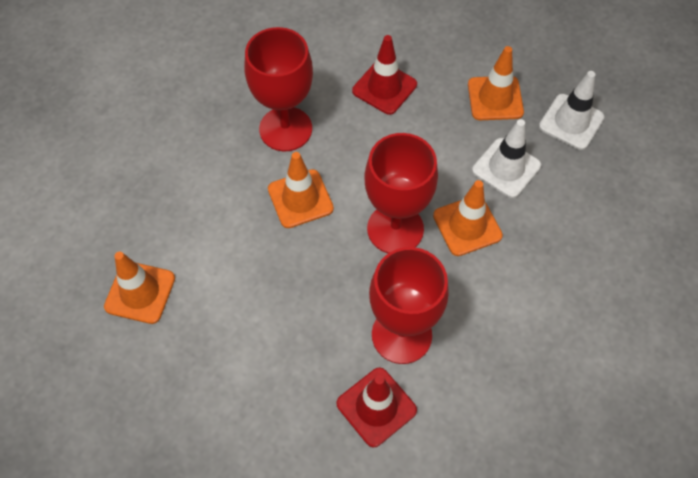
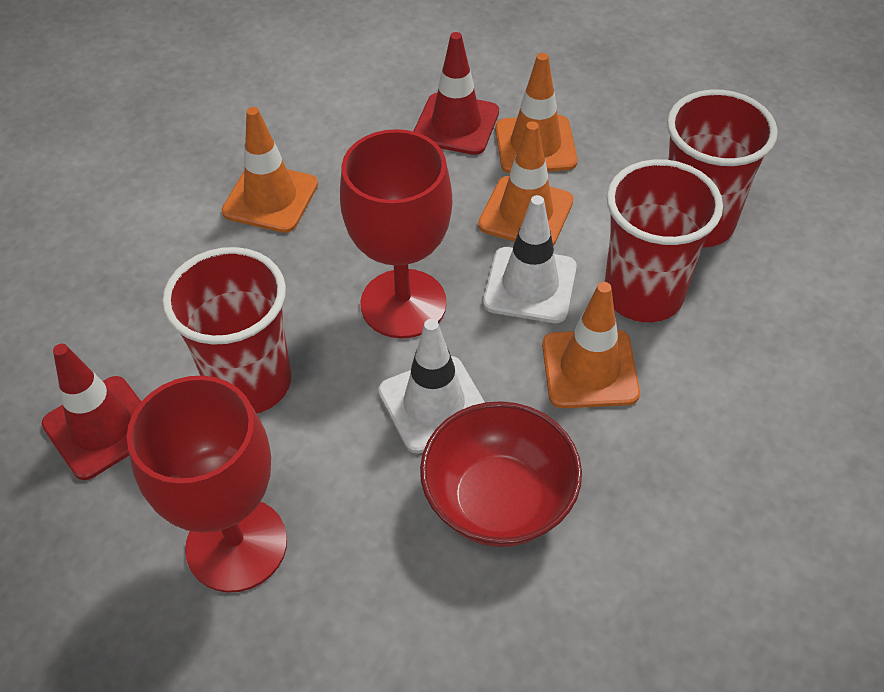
red bowl: 0 -> 1
red cup: 0 -> 3
red goblet: 3 -> 2

